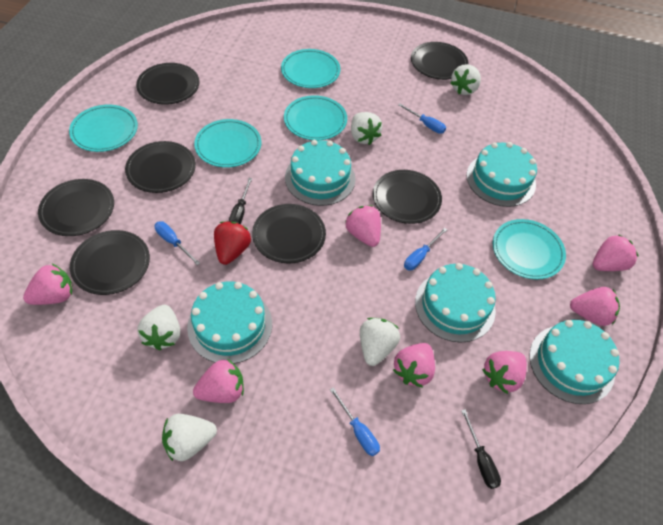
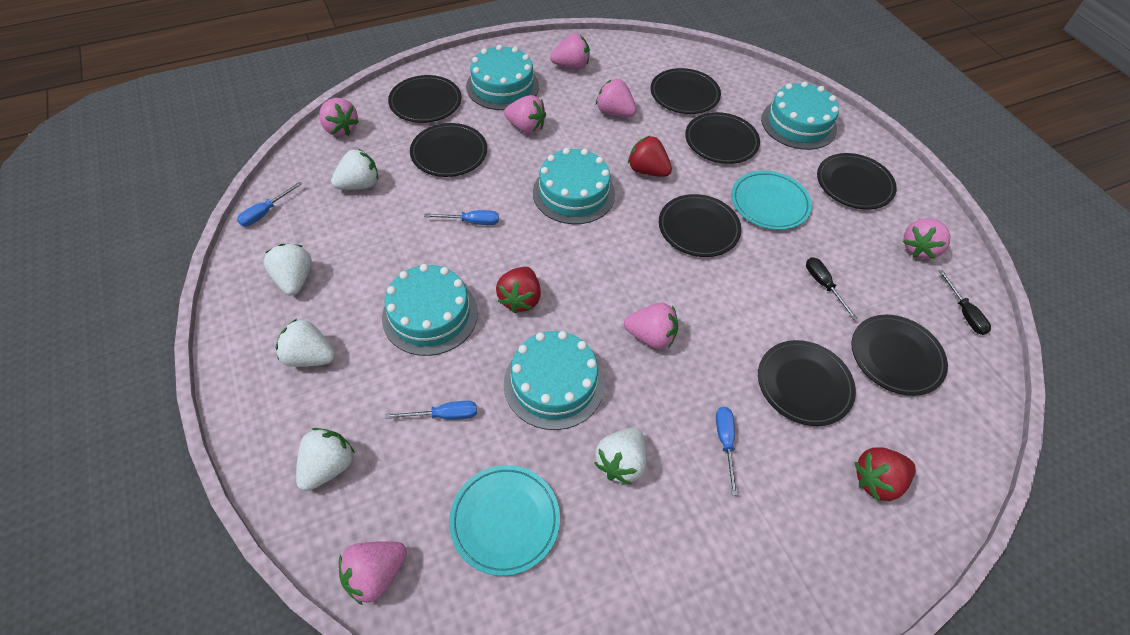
black plate: 7 -> 8
red strawberry: 1 -> 3
turquoise plate: 5 -> 2

